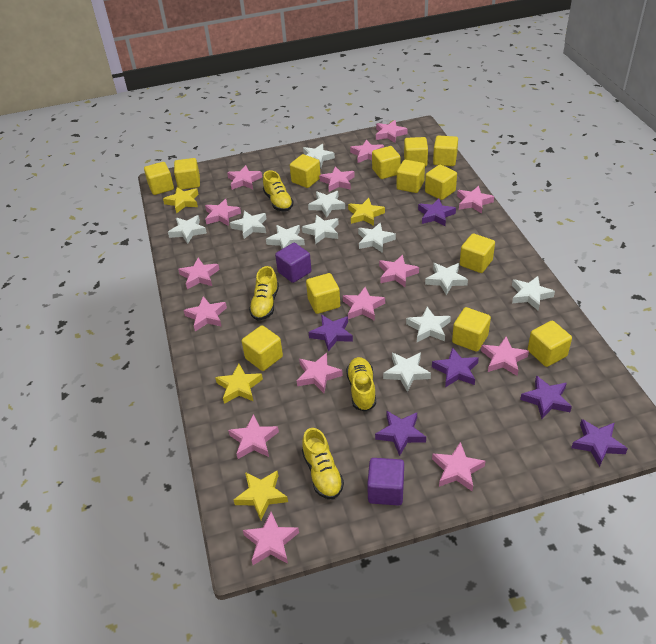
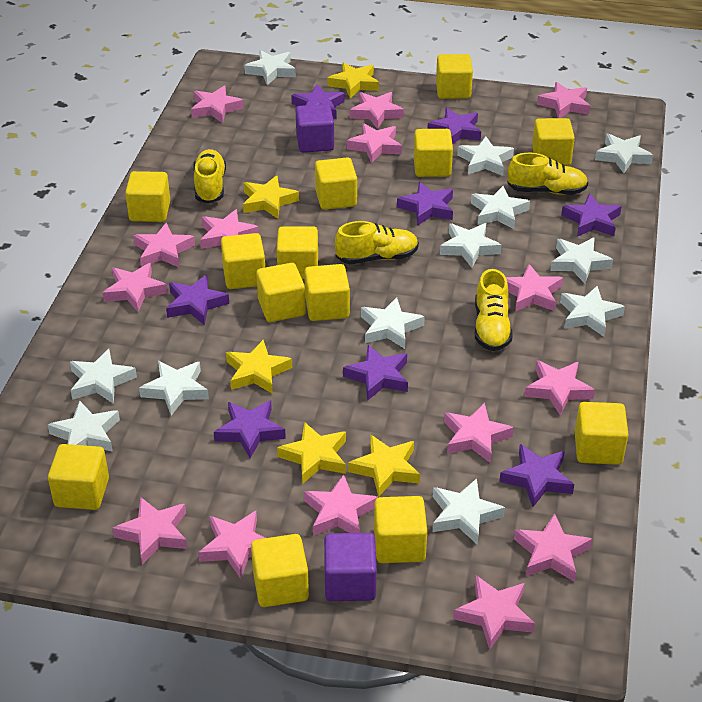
purple star: 6 -> 8
white star: 11 -> 12
yellow star: 4 -> 5

